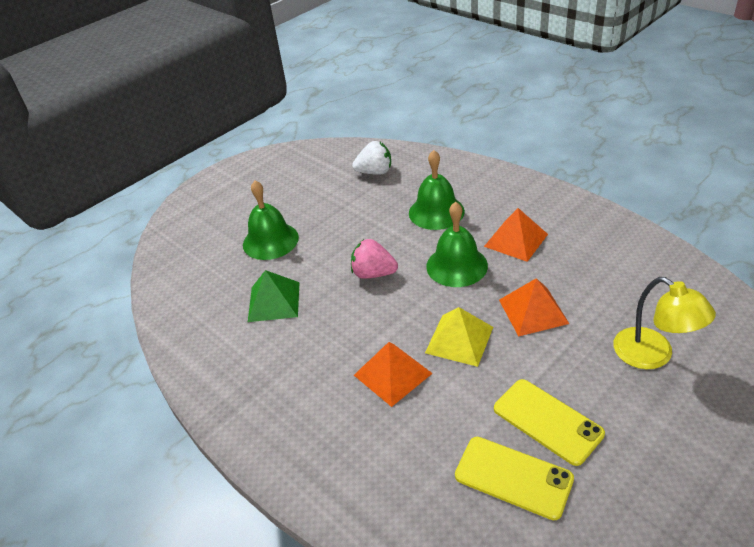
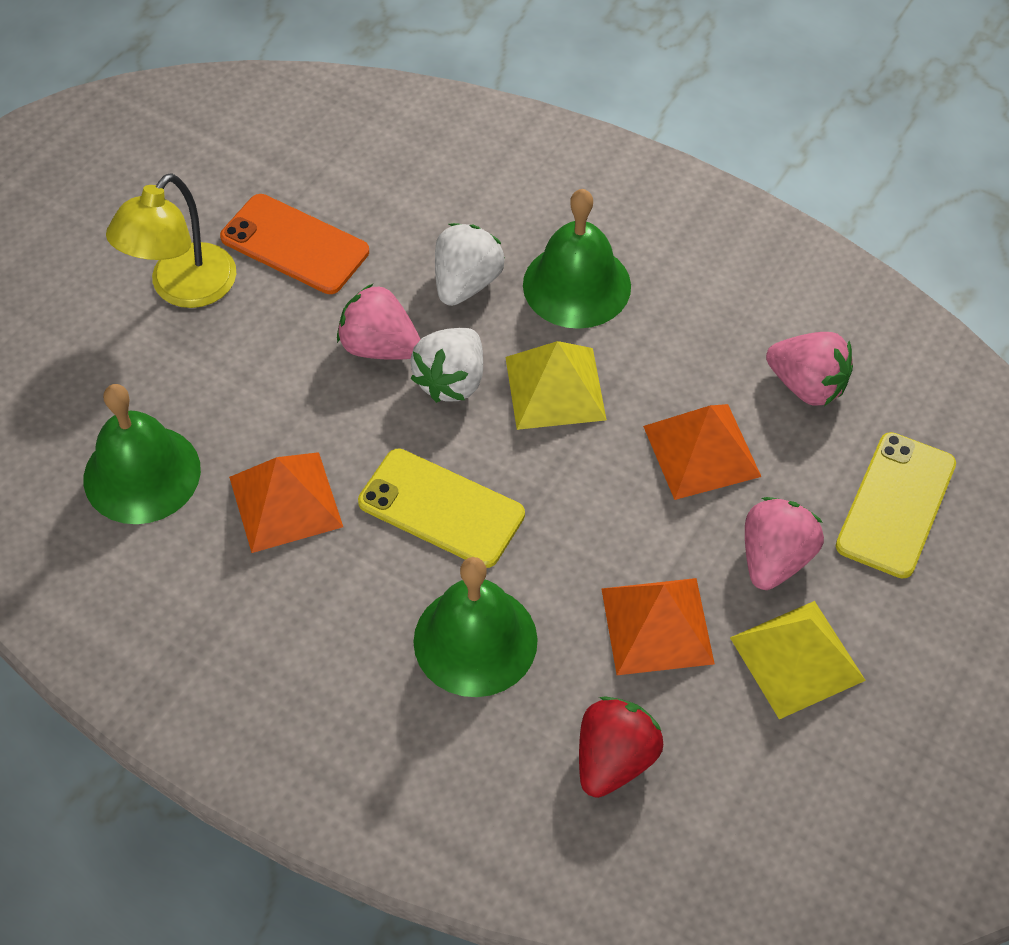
green pyramid: 1 -> 0
orange phone: 0 -> 1
pink strawberry: 1 -> 3
red strawberry: 0 -> 1
white strawberry: 1 -> 2
yellow pyramid: 1 -> 2

